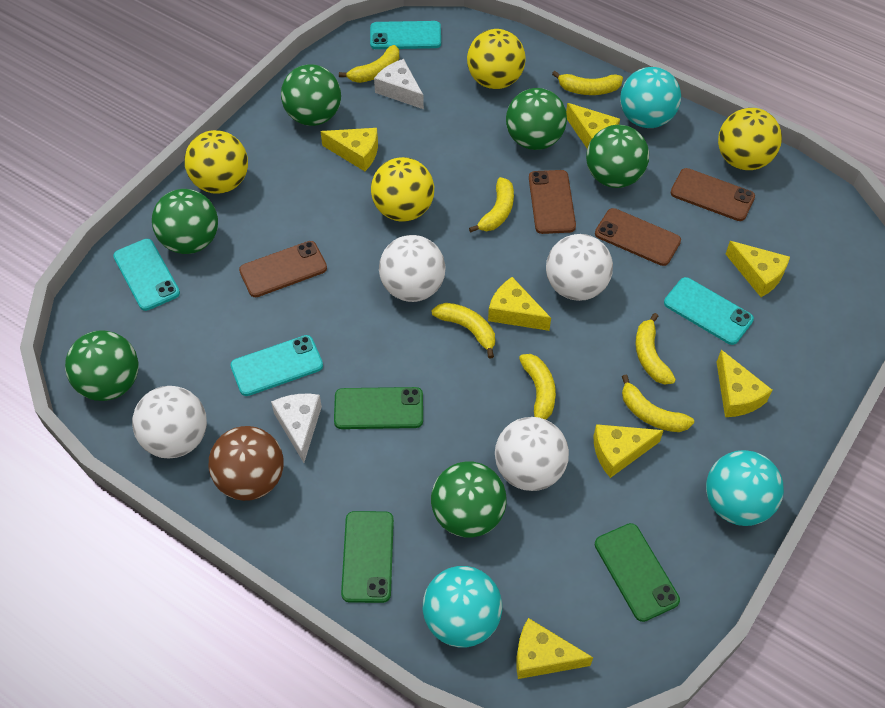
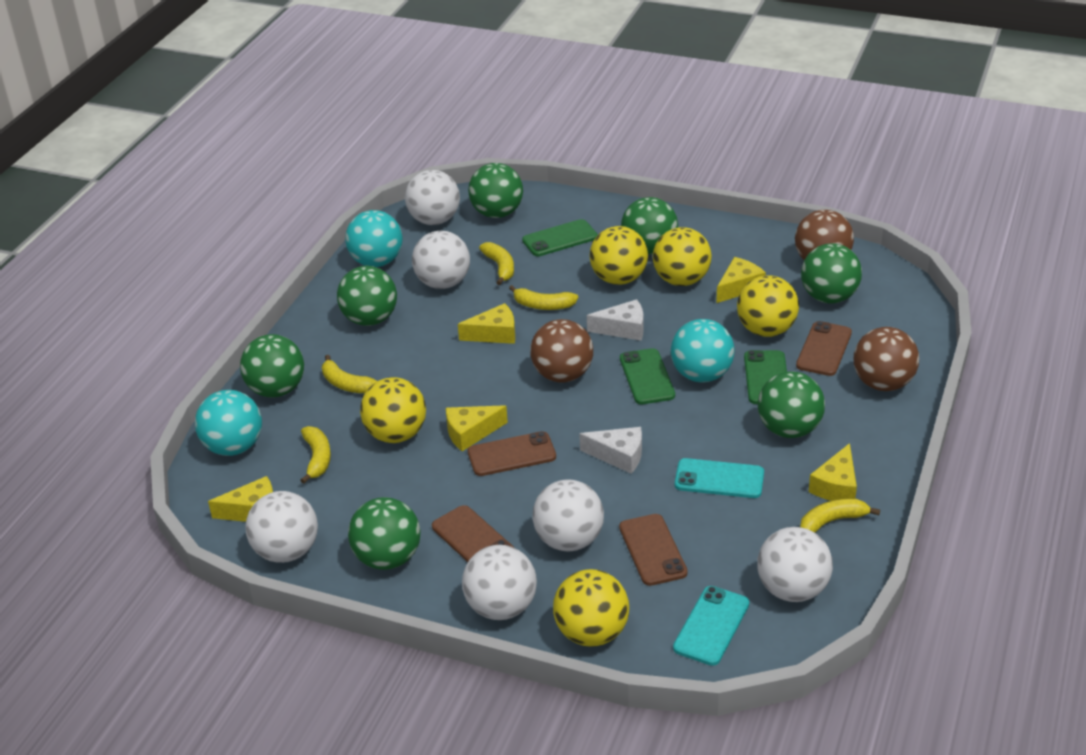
brown ball: 1 -> 3
green ball: 6 -> 7
turquoise phone: 4 -> 2
white ball: 4 -> 6
yellow ball: 4 -> 5
yellow banana: 7 -> 5
yellow cheese: 7 -> 5

